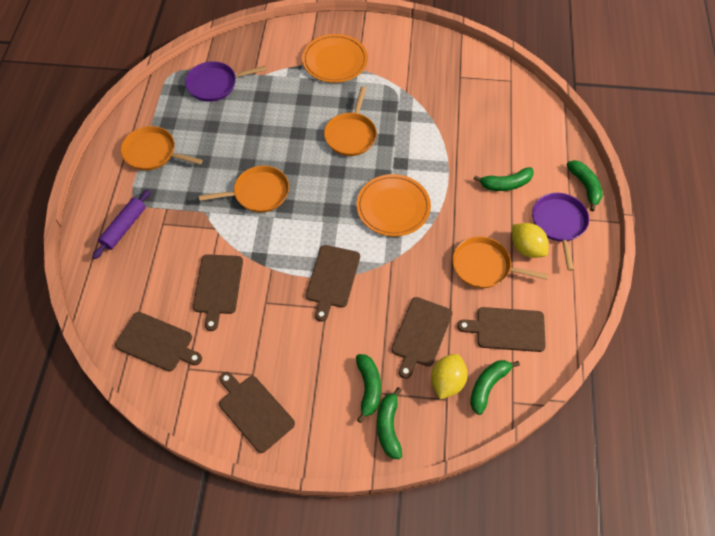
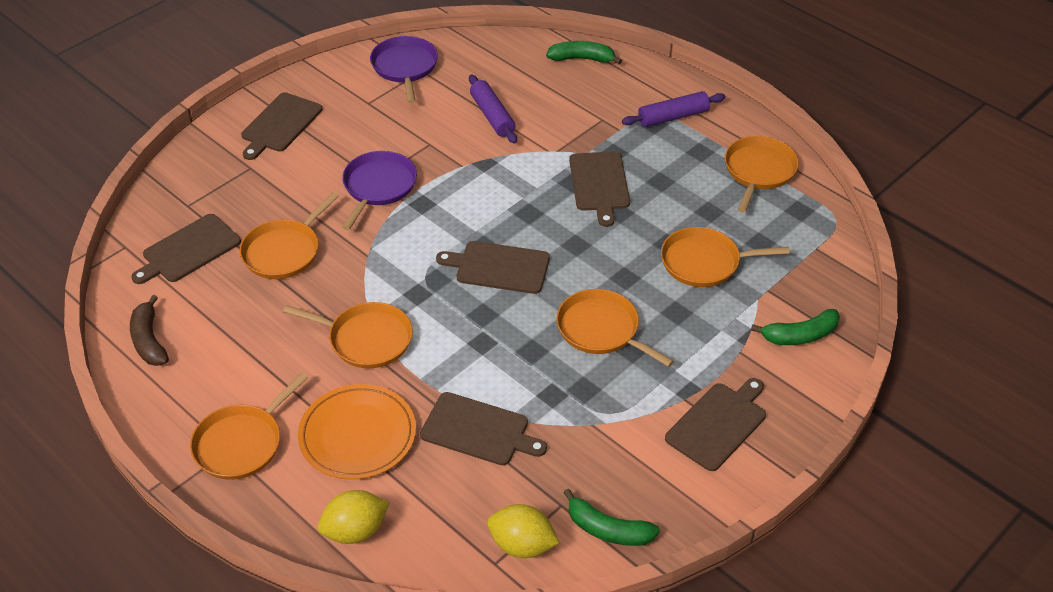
brown banana: 0 -> 1
green banana: 5 -> 3
orange pan: 4 -> 6
orange plate: 2 -> 1
purple rolling pin: 1 -> 2

